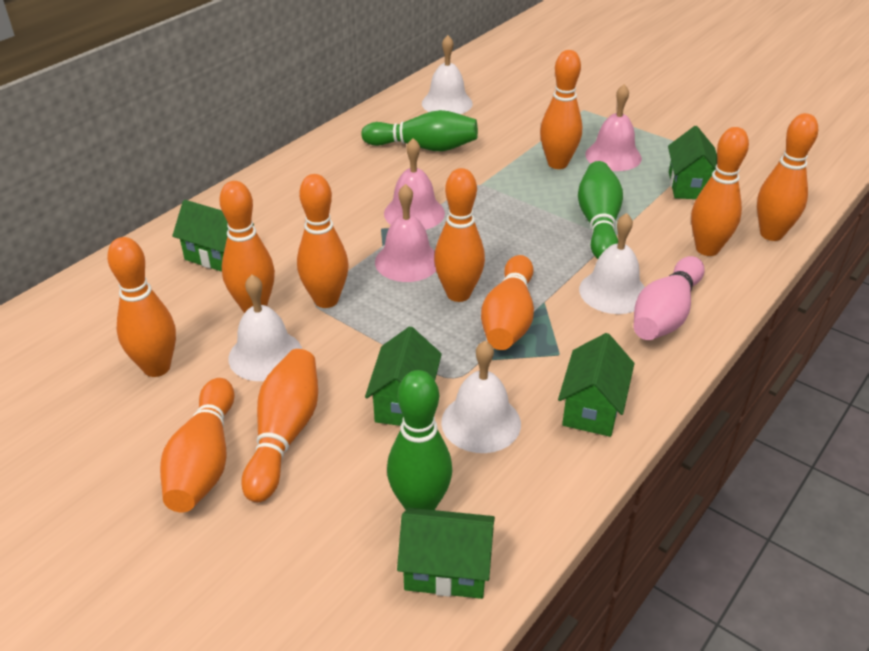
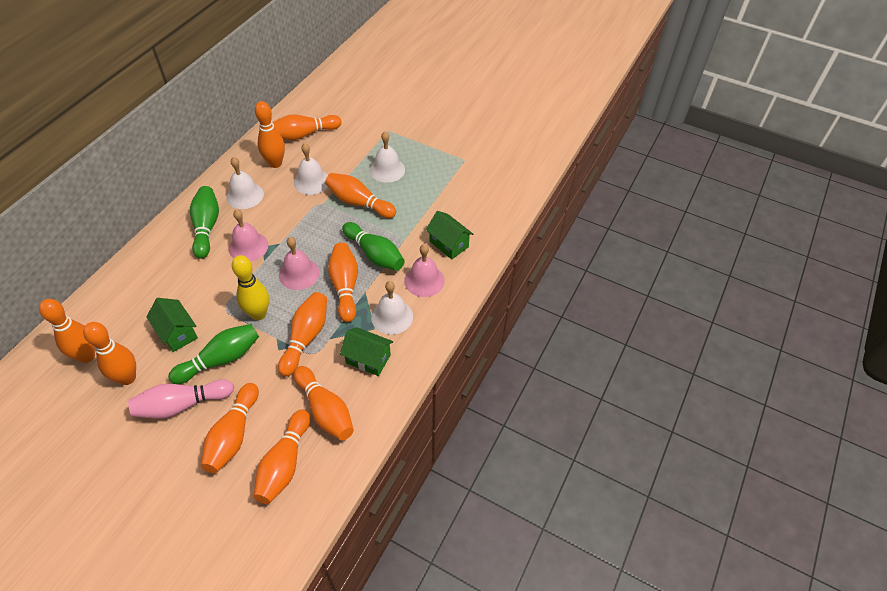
green house: 5 -> 3
yellow bowling pin: 0 -> 1

